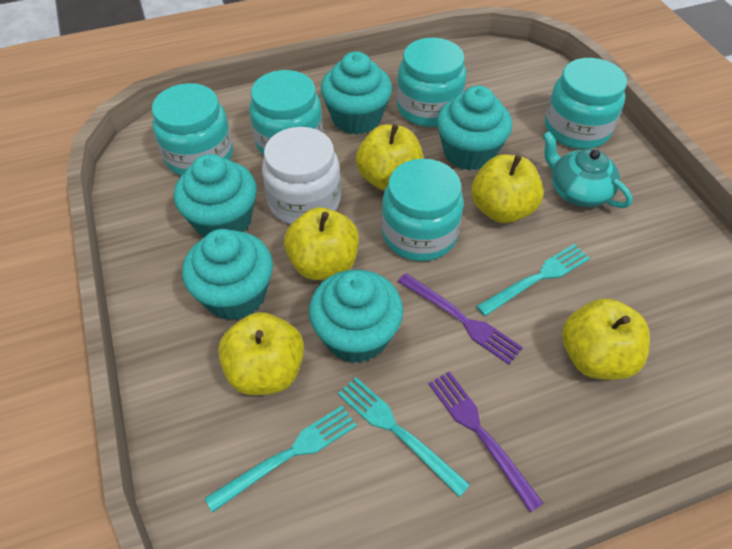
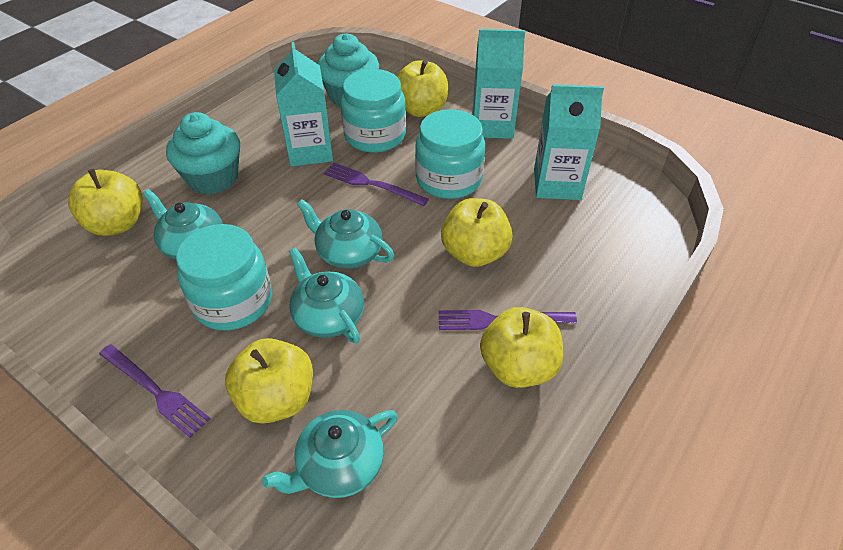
purple fork: 2 -> 3
turquoise carton: 0 -> 3
turquoise cupcake: 5 -> 2
turquoise fork: 3 -> 0
turquoise jar: 5 -> 3
turquoise teapot: 1 -> 4
white jar: 1 -> 0

